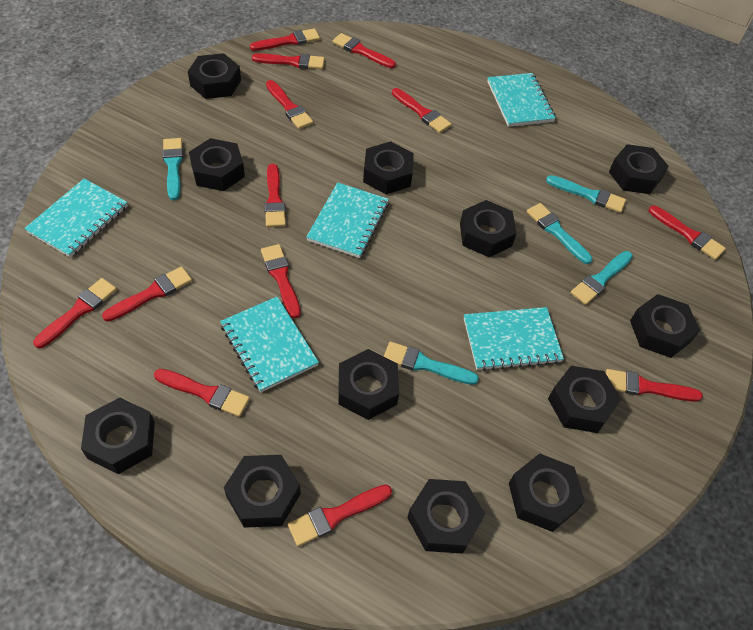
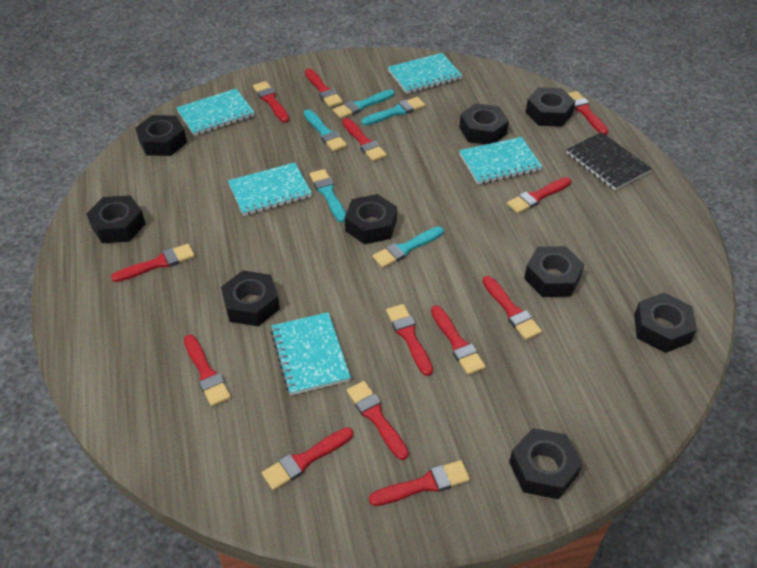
black notebook: 0 -> 1
black nut: 12 -> 9

